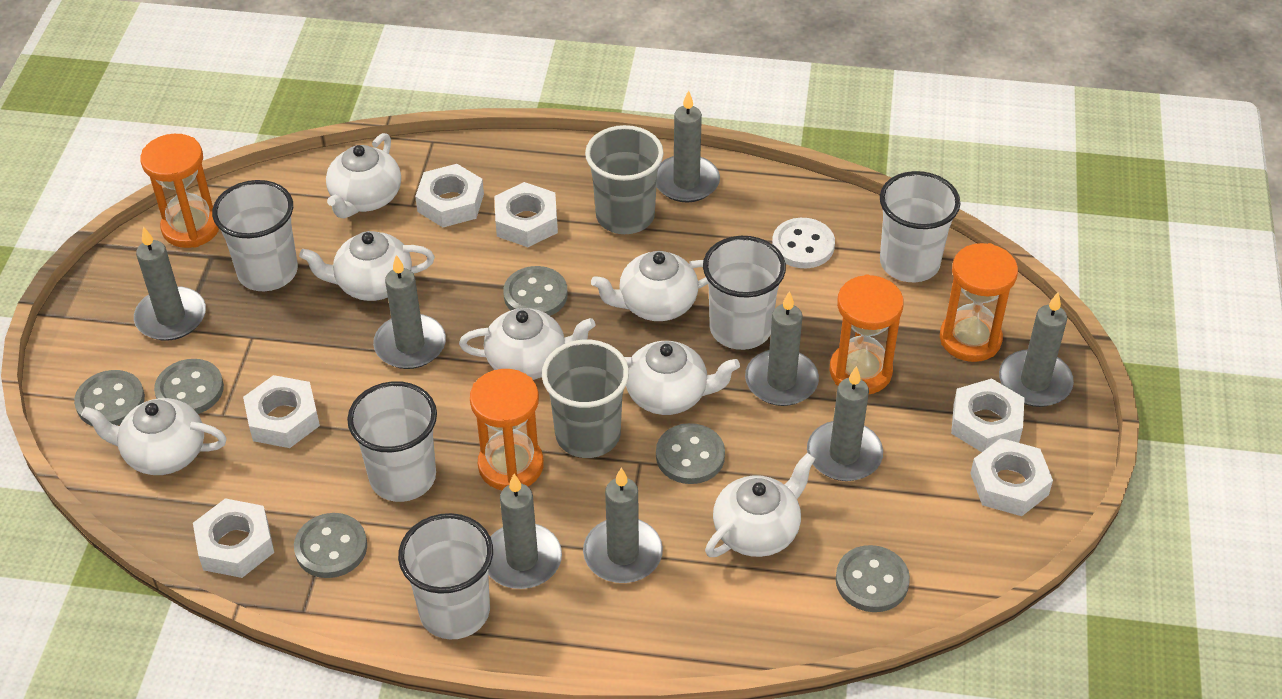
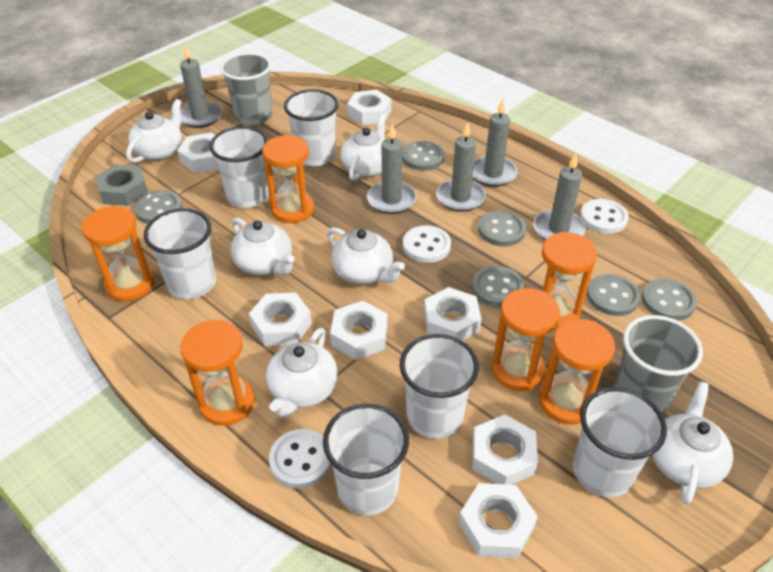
grey candle: 8 -> 5
grey nut: 0 -> 1
orange hourglass: 4 -> 6
white button: 1 -> 3
white cup: 5 -> 6
white nut: 6 -> 7
white teapot: 7 -> 6

